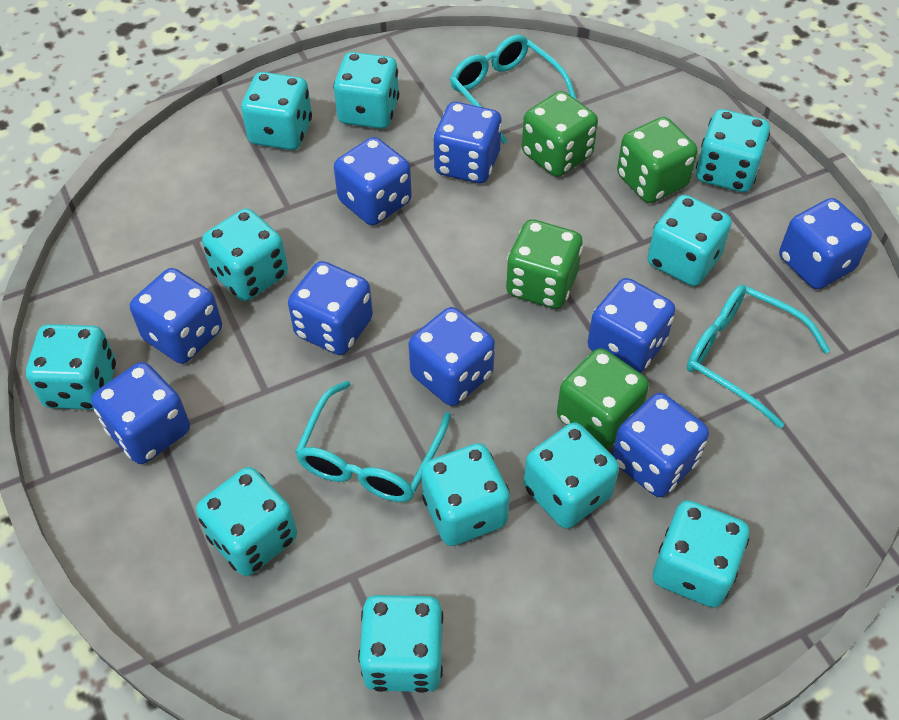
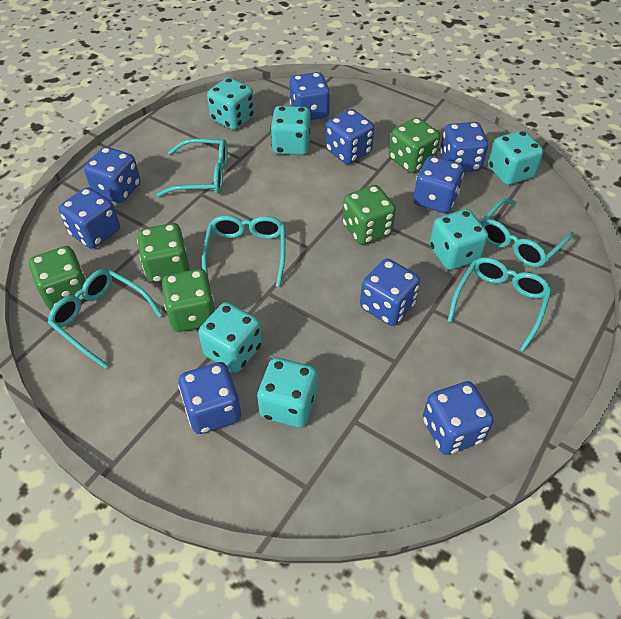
green dice: 4 -> 5
turquoise dice: 11 -> 6
turquoise glasses: 3 -> 5

